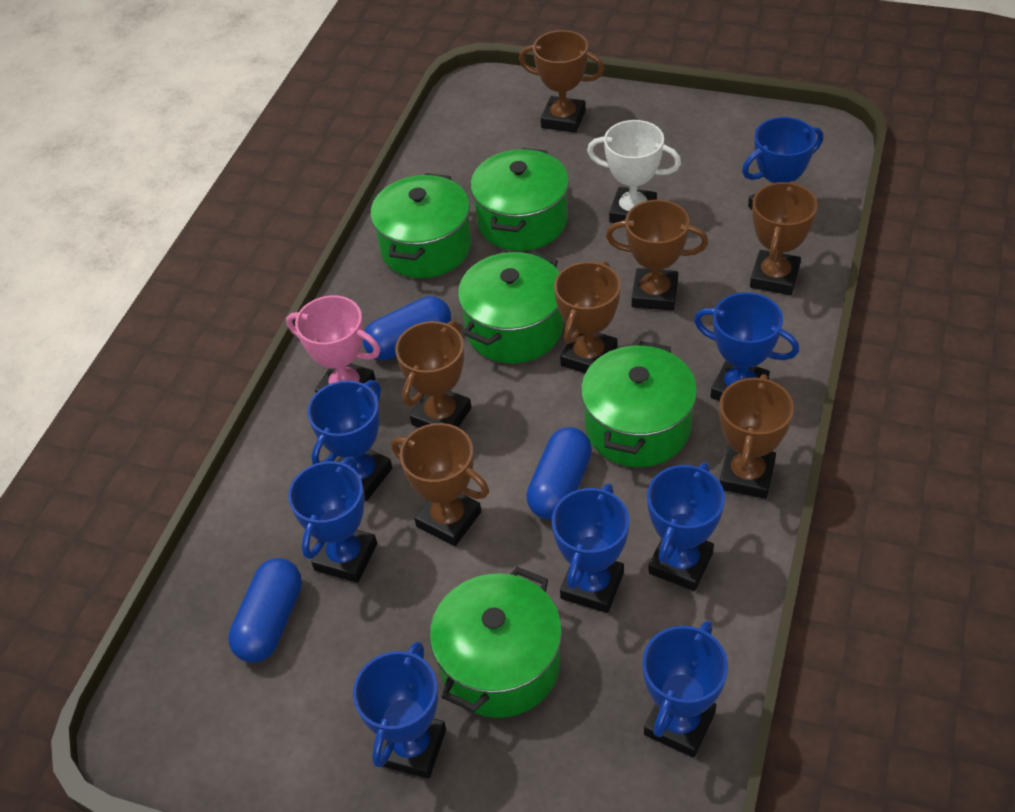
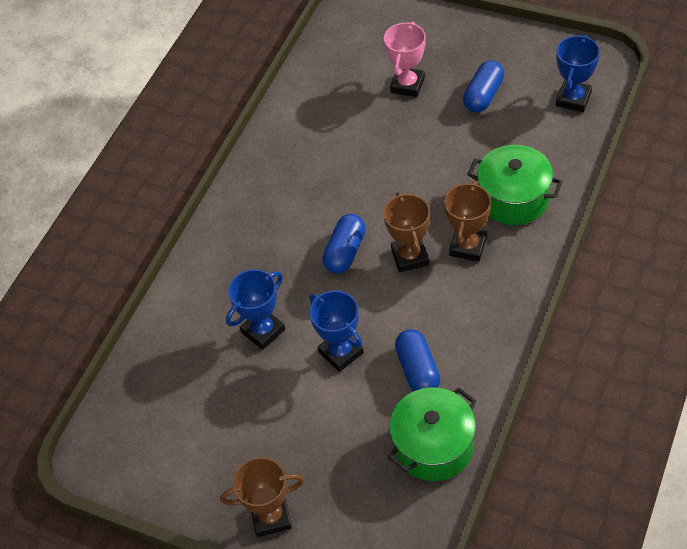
blue trophy: 8 -> 3
brown trophy: 7 -> 3
green pot: 5 -> 2
white trophy: 1 -> 0

